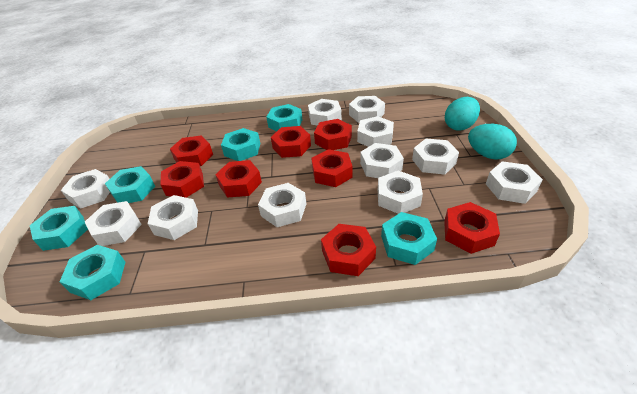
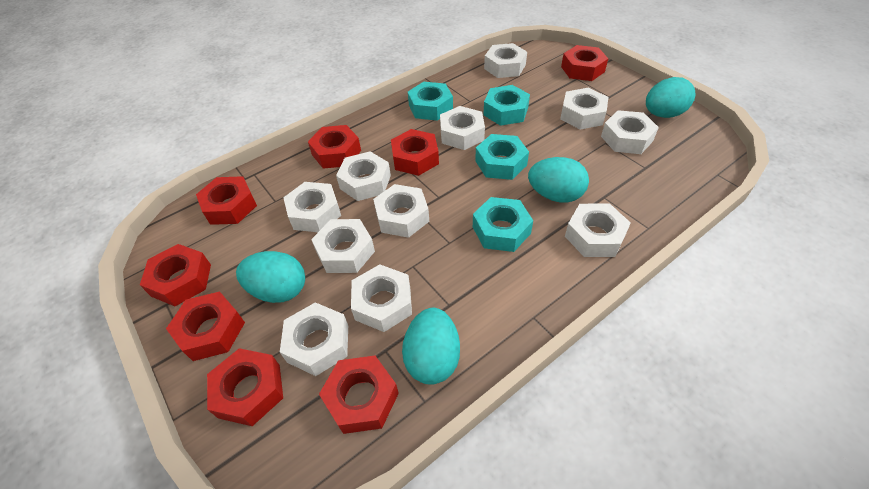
turquoise egg: 2 -> 4
turquoise nut: 6 -> 4

